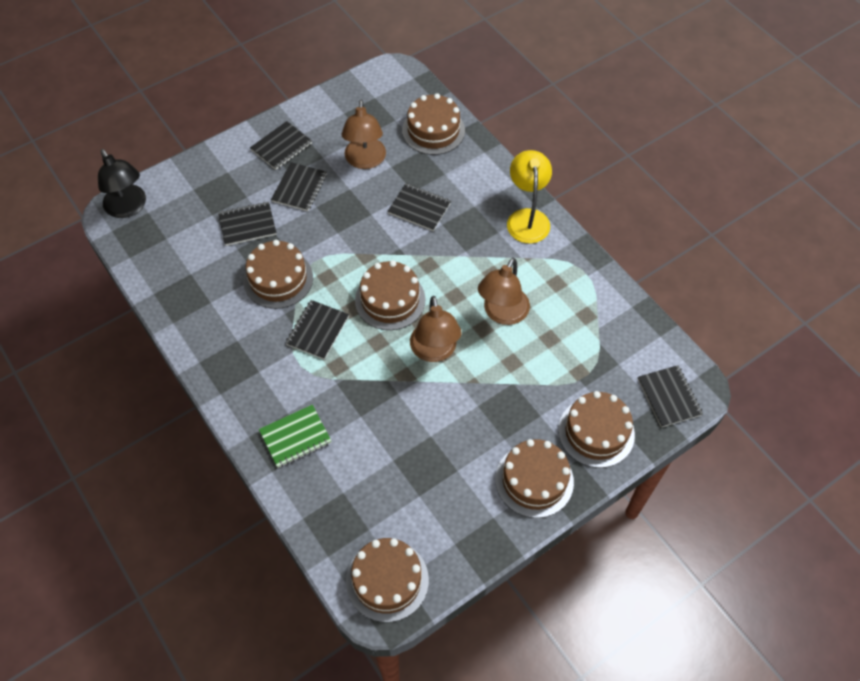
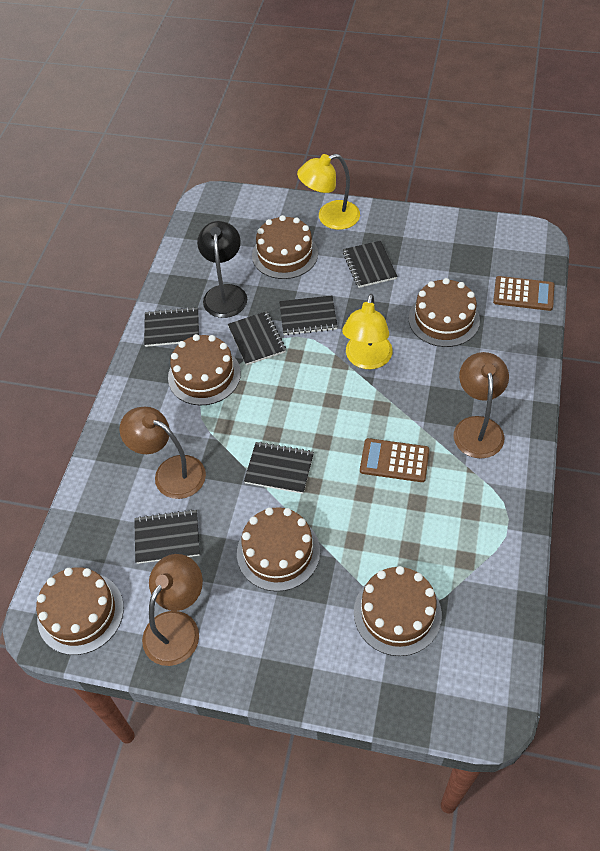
brown calculator: 0 -> 2
green notebook: 1 -> 0
yellow lamp: 1 -> 2

